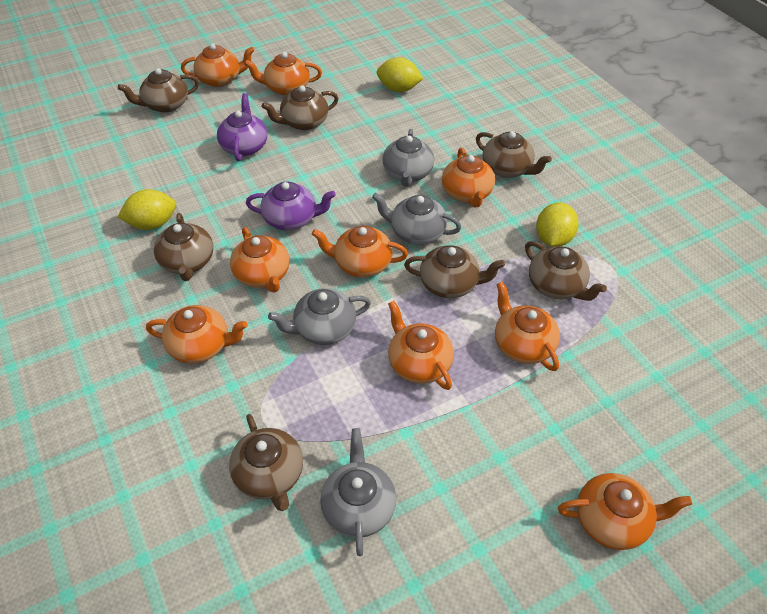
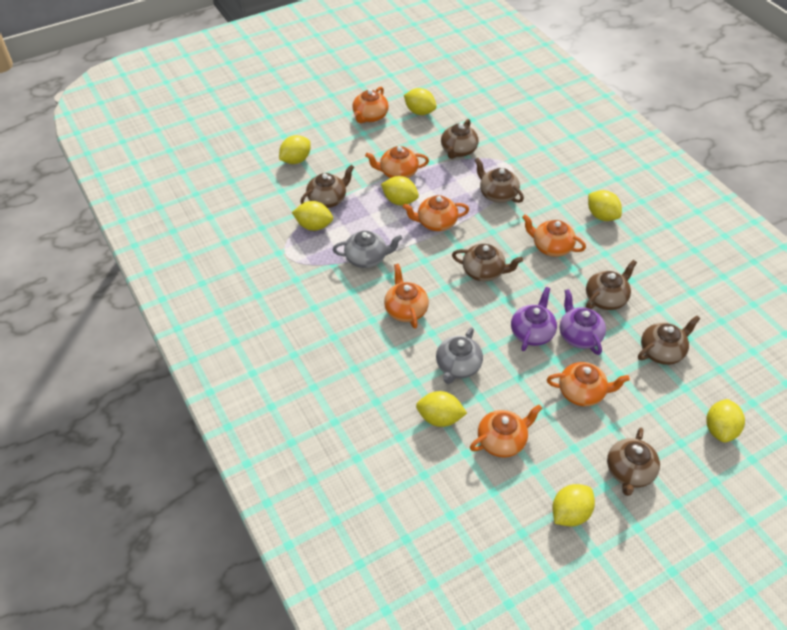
grey teapot: 4 -> 2
orange teapot: 9 -> 7
yellow lemon: 3 -> 8

